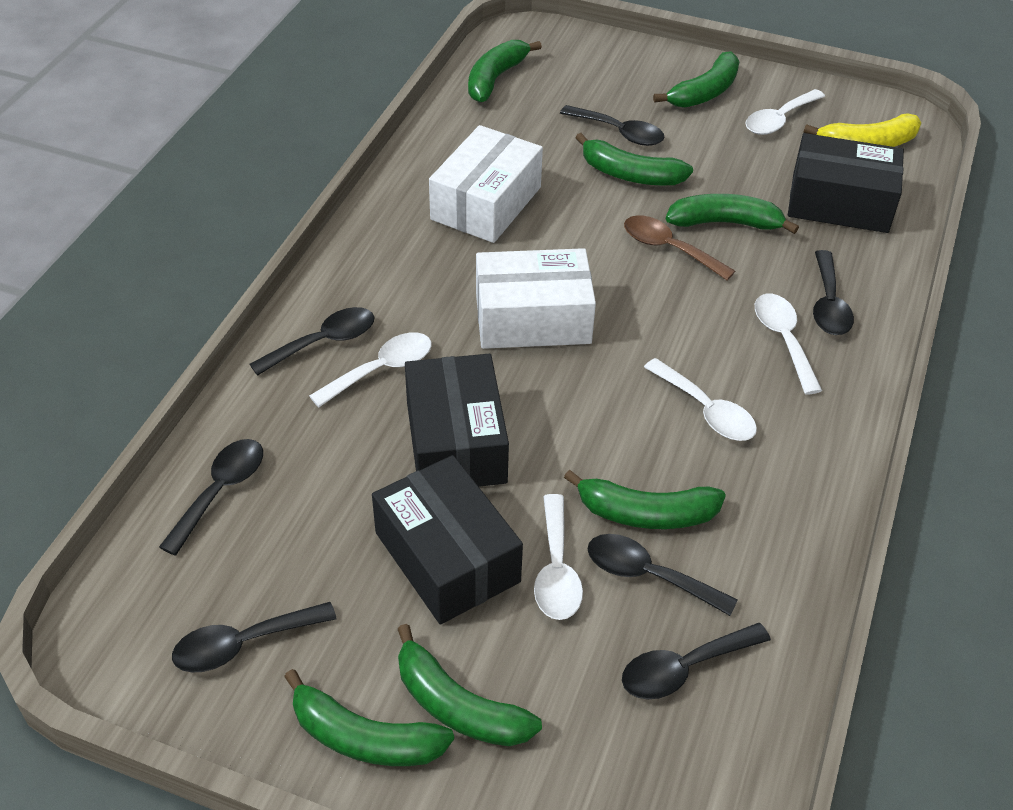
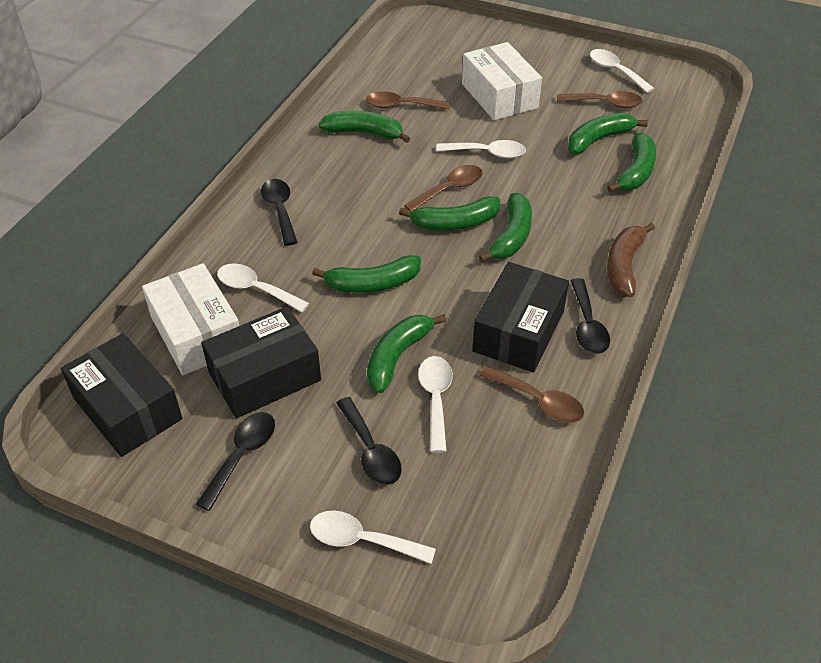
black spoon: 7 -> 4
brown banana: 0 -> 1
brown spoon: 1 -> 4
yellow banana: 1 -> 0

